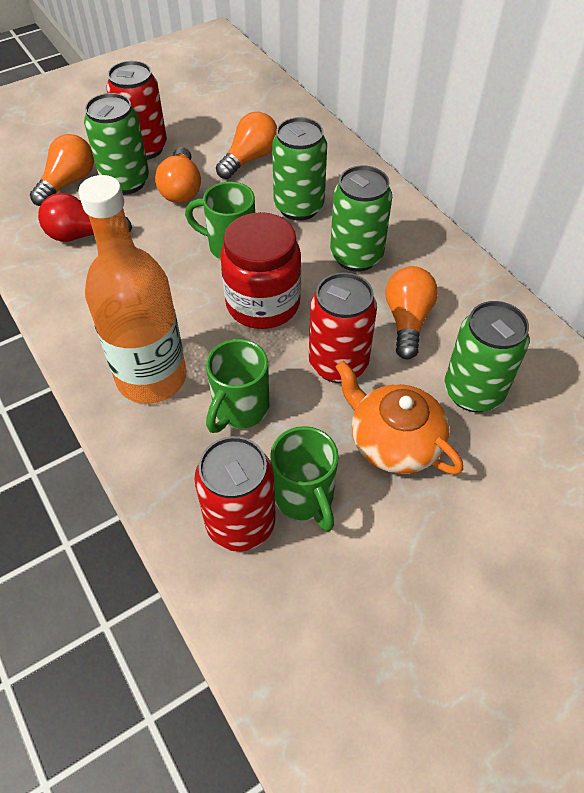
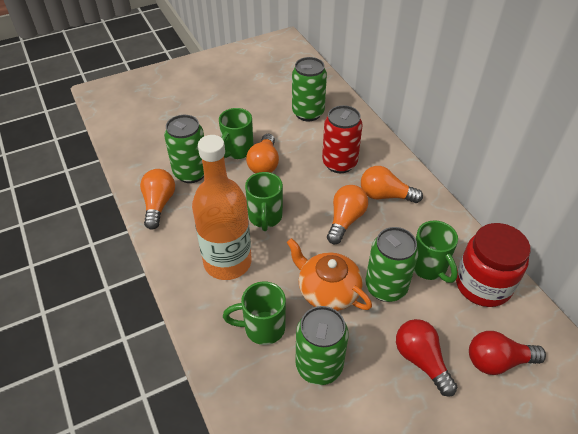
green mug: 3 -> 4
red can: 3 -> 1
red light bulb: 1 -> 2

